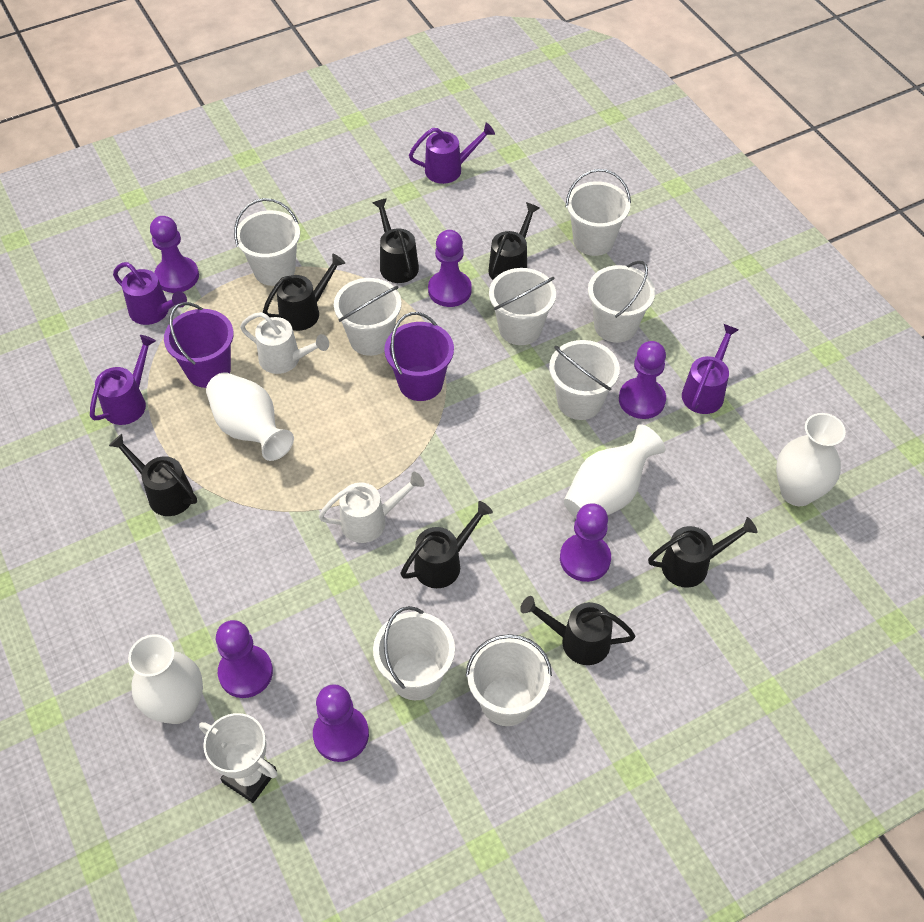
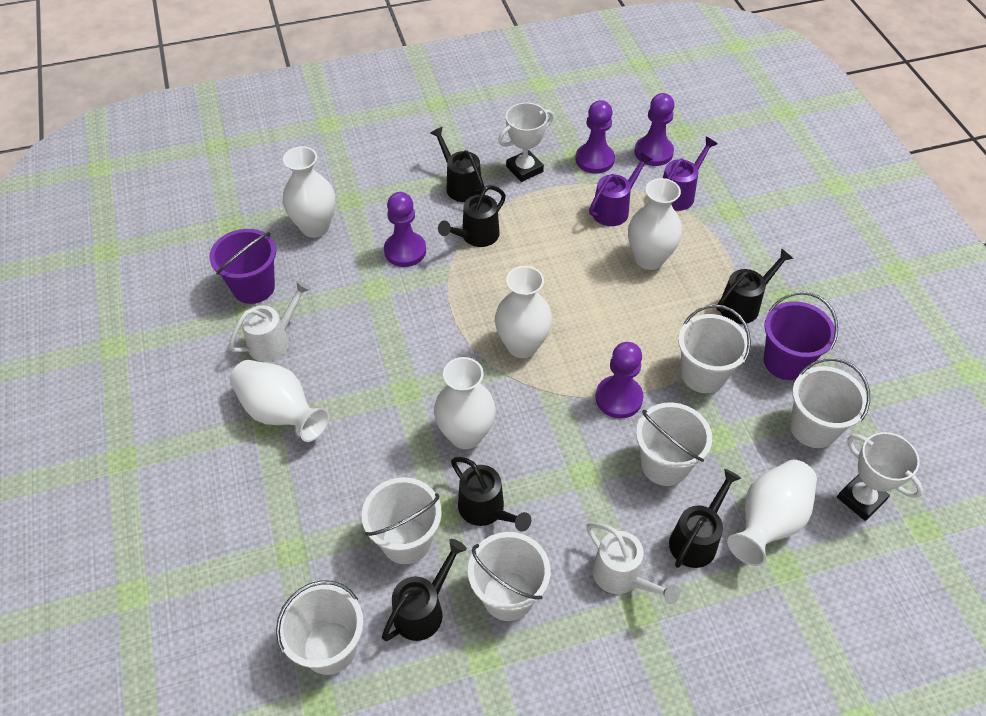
black watering can: 7 -> 6
purple pawn: 6 -> 4
purple watering can: 4 -> 2
white bucket: 8 -> 6
white trophy: 1 -> 2
white vase: 4 -> 6

